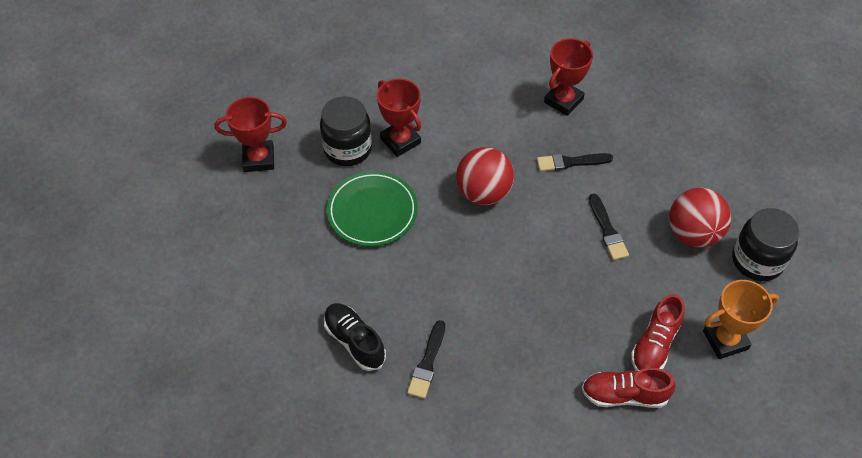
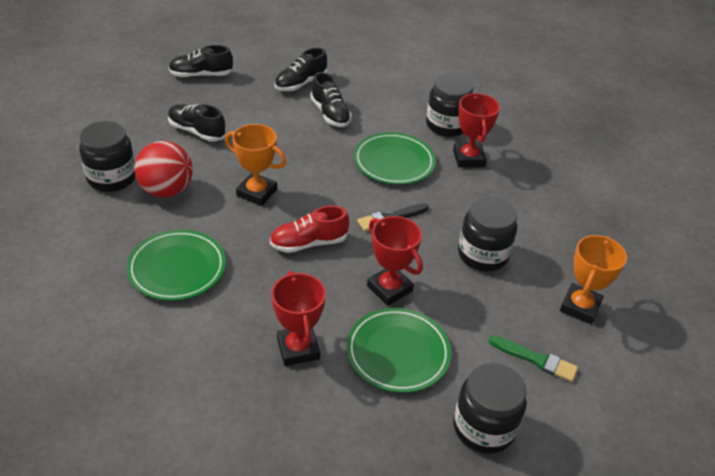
black brush: 3 -> 1
black jar: 2 -> 4
black shoe: 1 -> 4
green brush: 0 -> 1
green plate: 1 -> 3
orange trophy: 1 -> 2
red ball: 2 -> 1
red shoe: 2 -> 1

